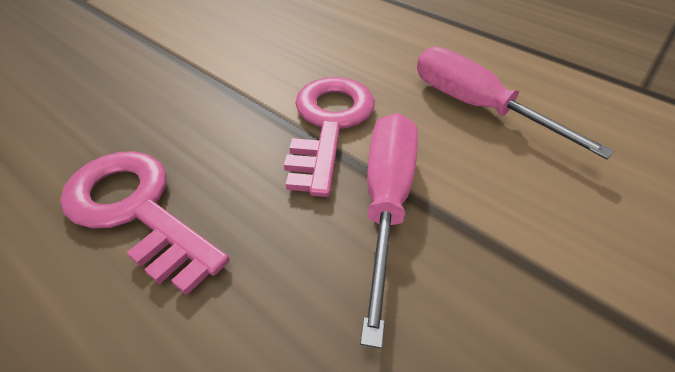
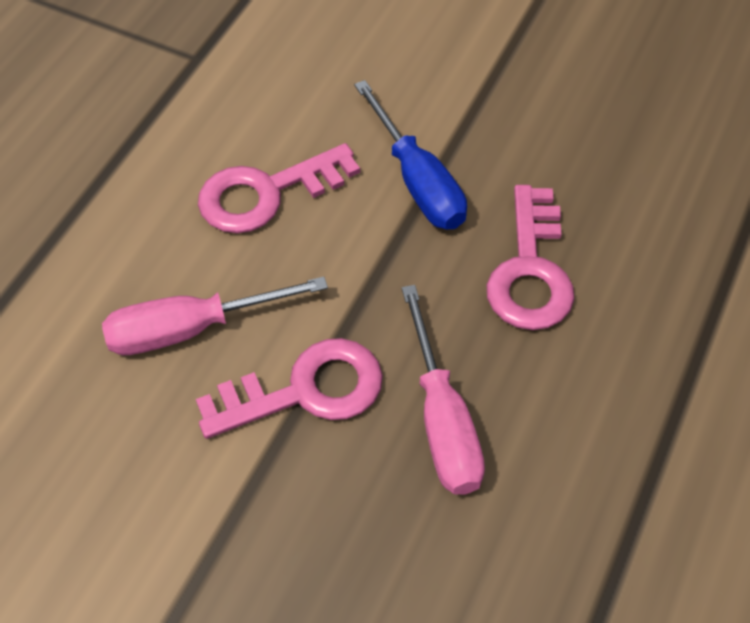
blue screwdriver: 0 -> 1
pink key: 2 -> 3

